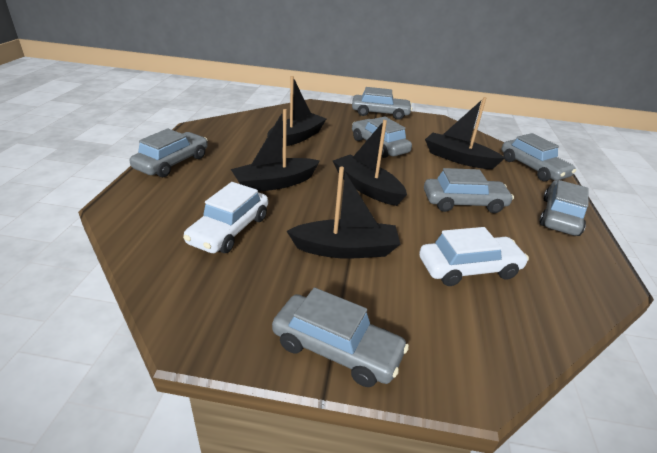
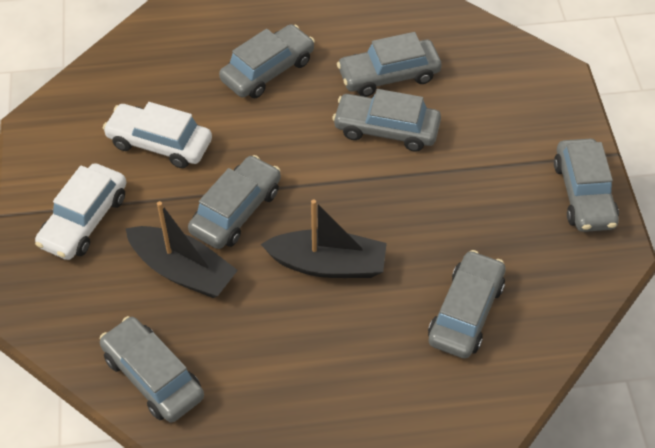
black boat: 5 -> 2

